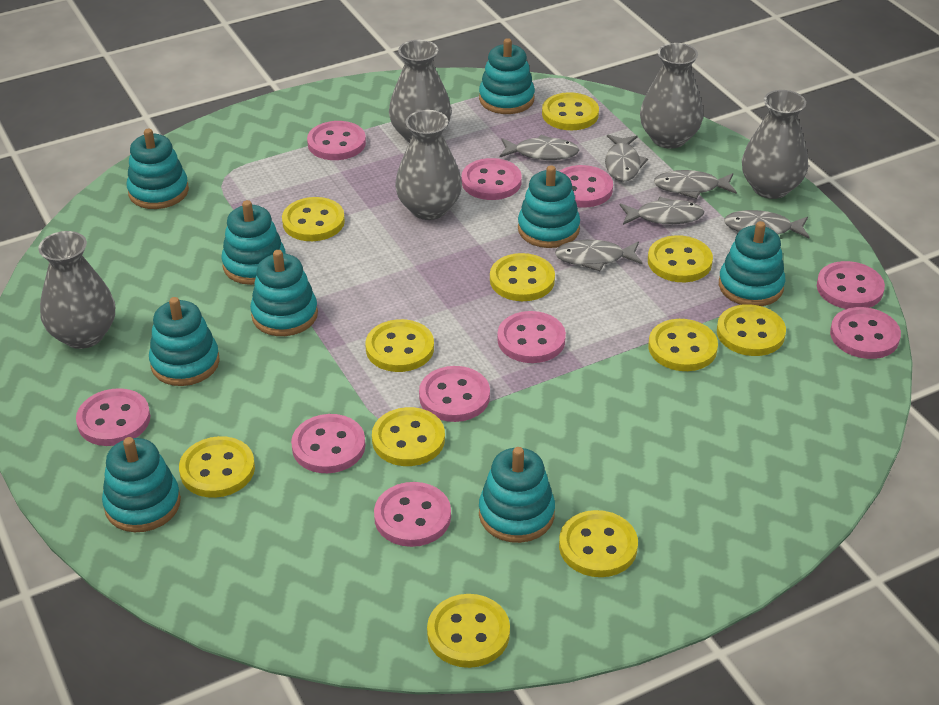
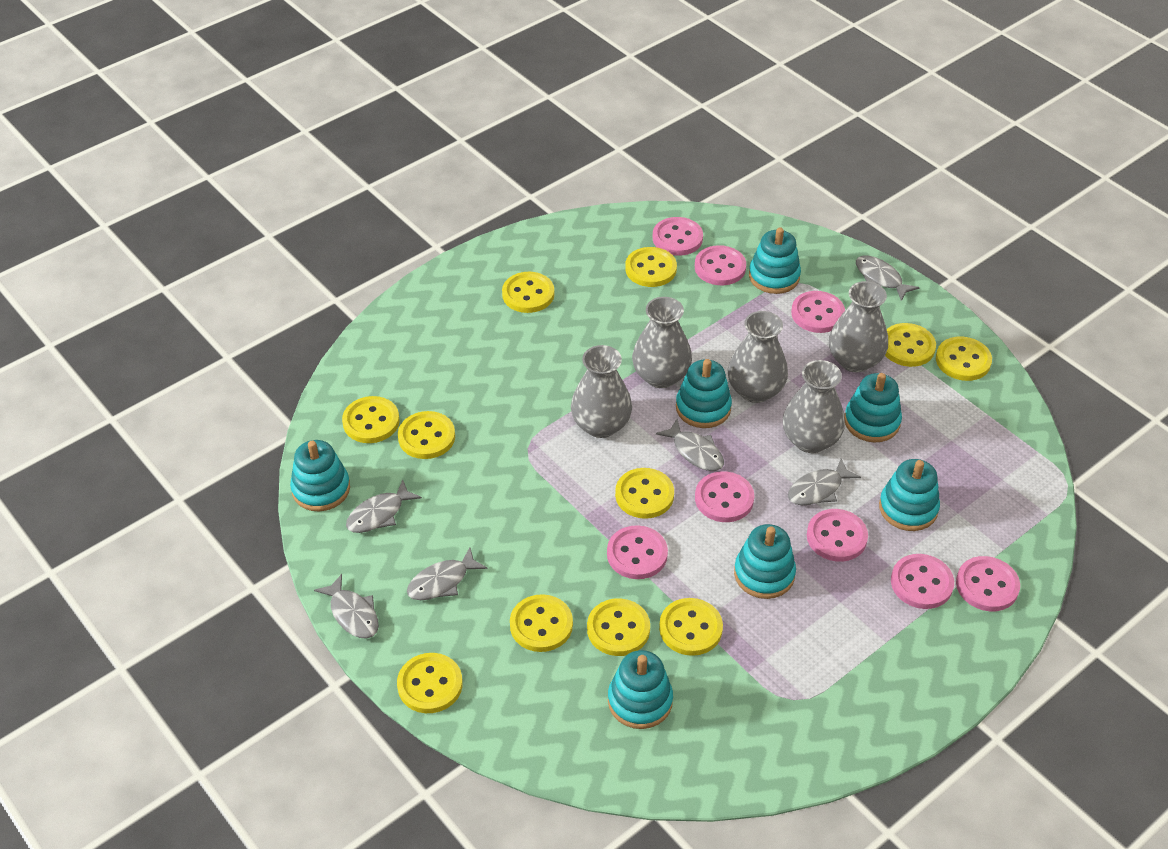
pink button: 10 -> 8
turquoise stacking toy: 9 -> 7

